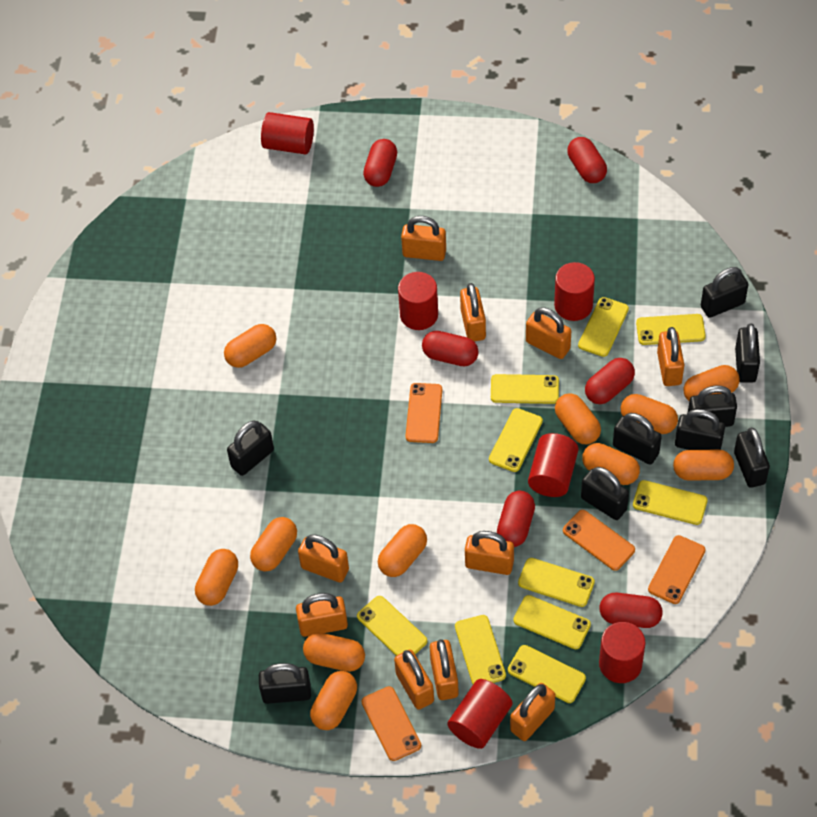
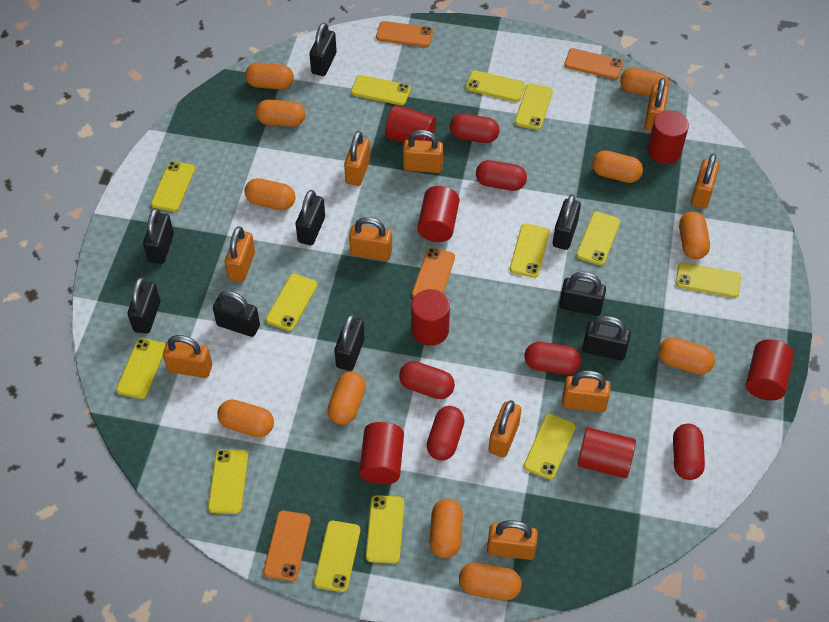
red cylinder: 6 -> 7
yellow phone: 10 -> 13

